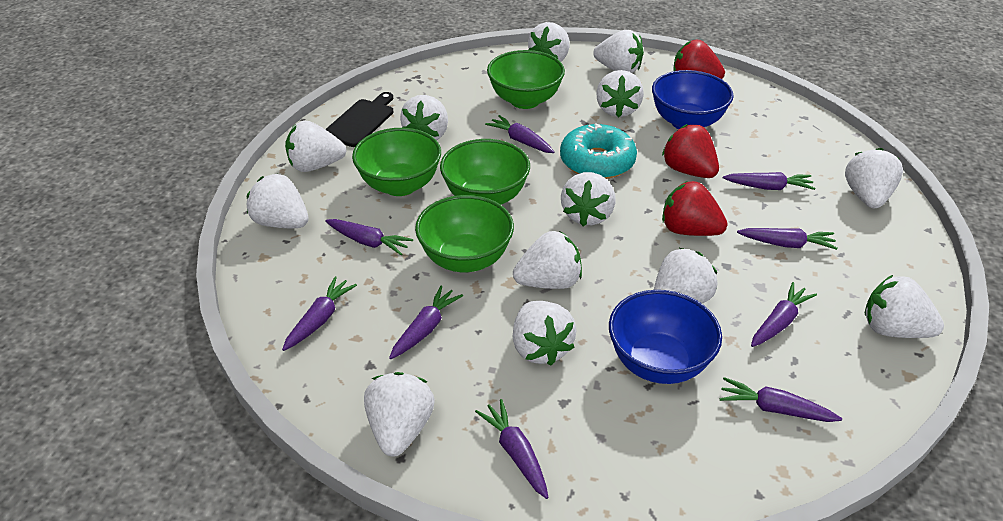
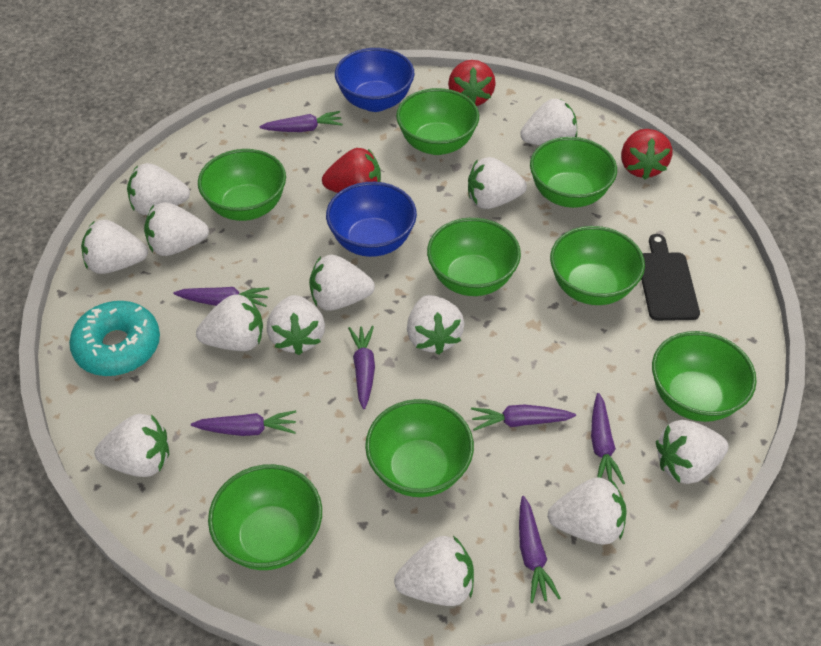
green bowl: 4 -> 8
purple carrot: 9 -> 7

